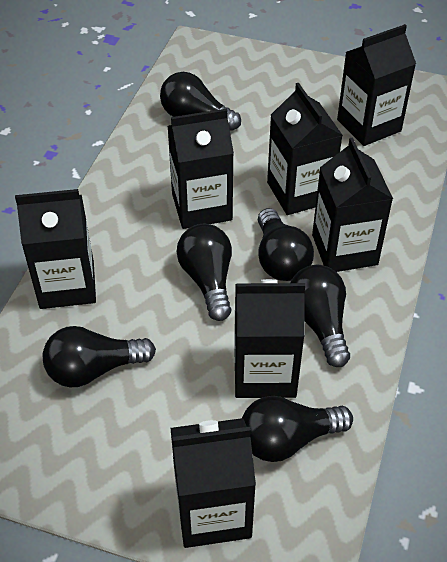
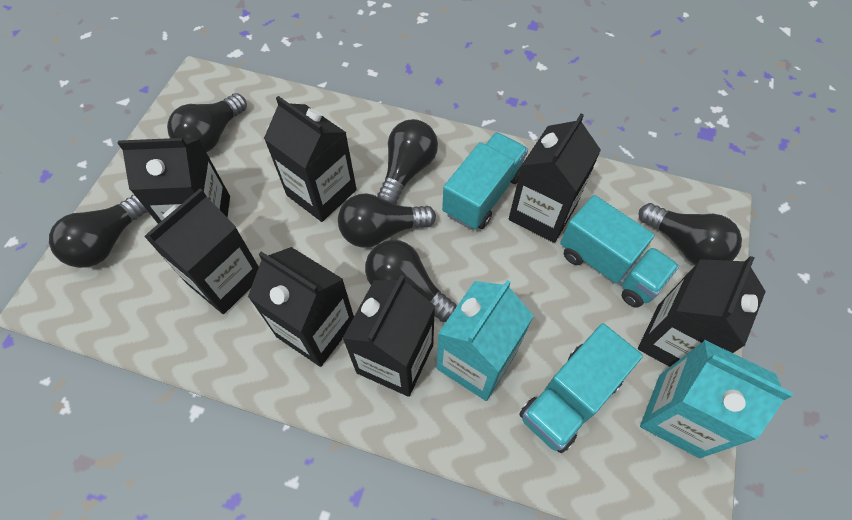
turquoise carton: 0 -> 2
turquoise truck: 0 -> 3

